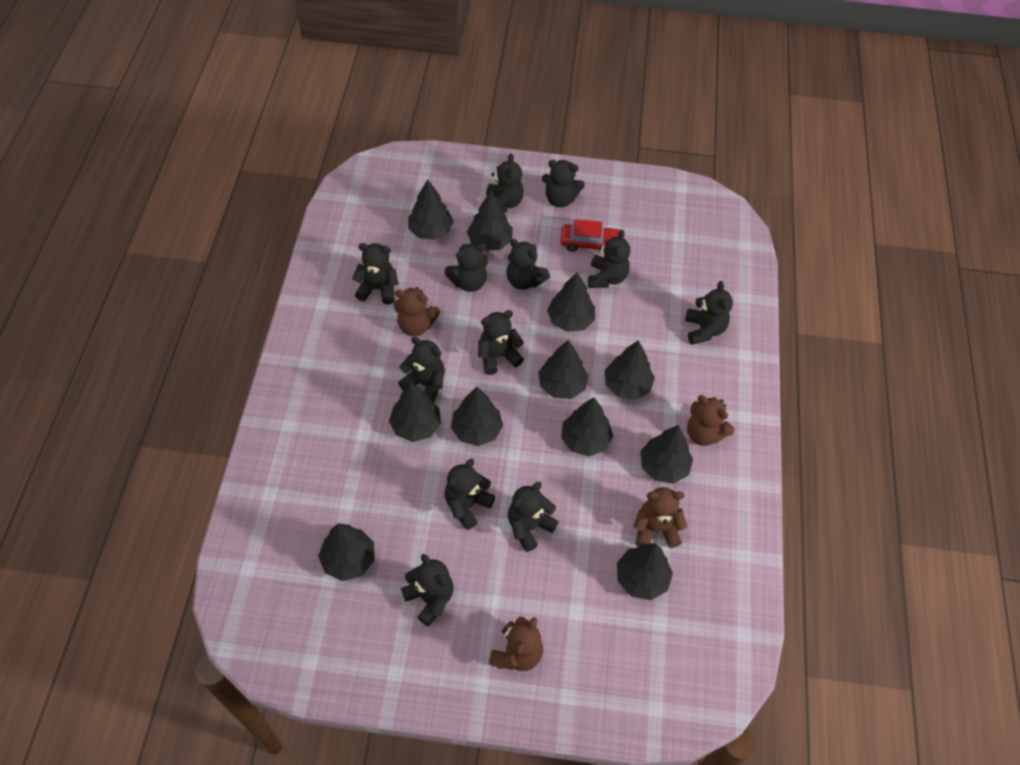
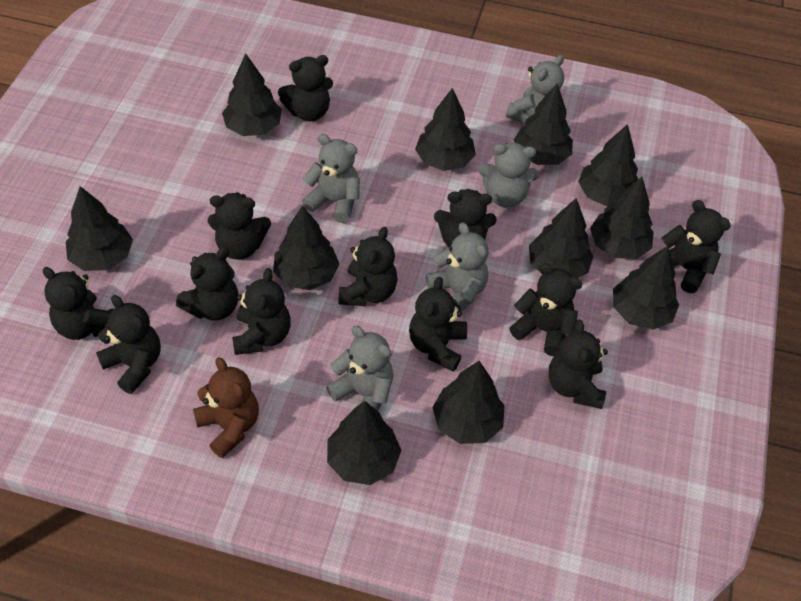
brown teddy bear: 4 -> 1
grey teddy bear: 0 -> 5
red car: 1 -> 0

